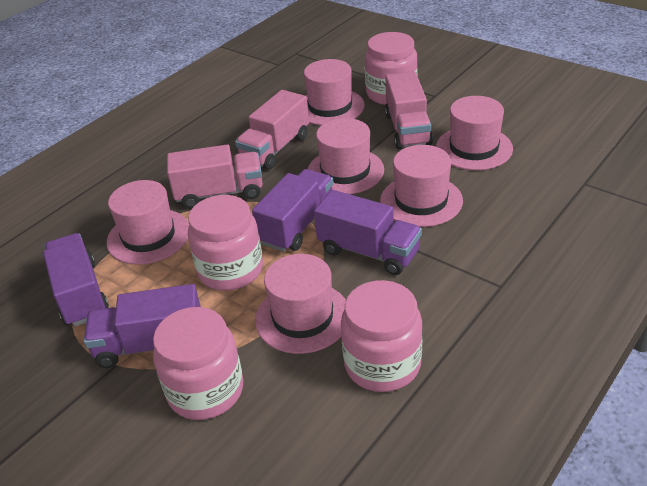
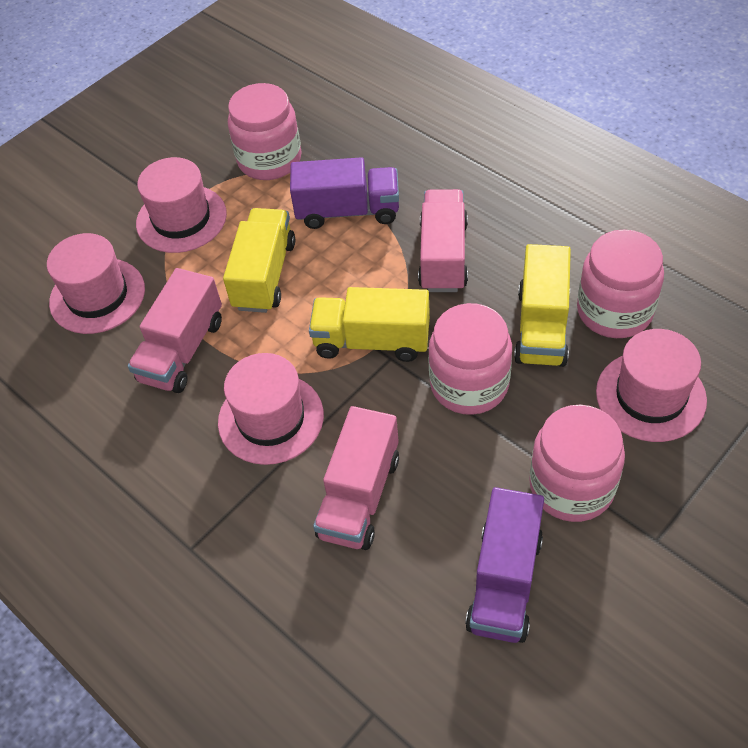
pink hat: 6 -> 4
purple truck: 4 -> 2
yellow truck: 0 -> 3

